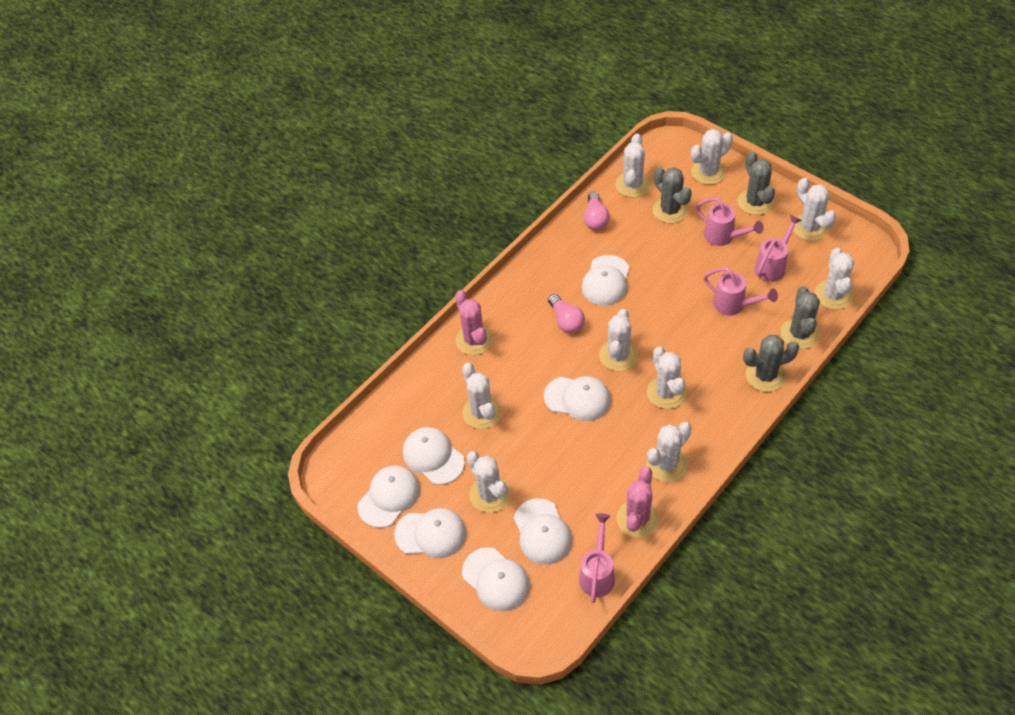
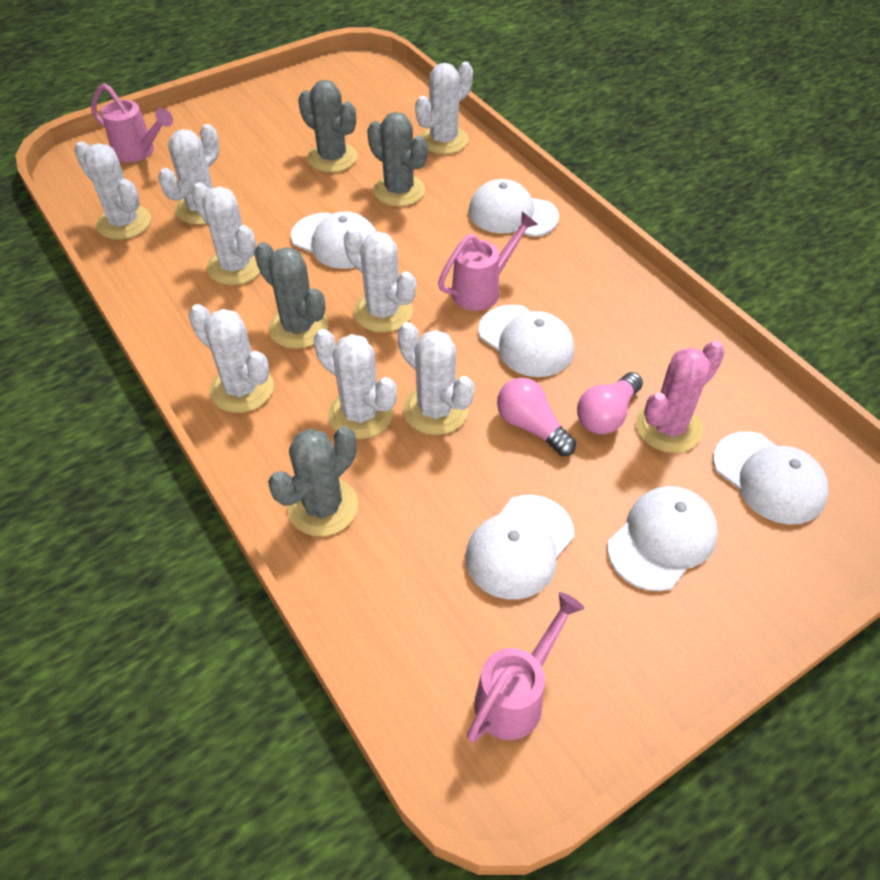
pink cactus: 2 -> 1
pink watering can: 4 -> 3
white cactus: 9 -> 8
white cap: 7 -> 6

